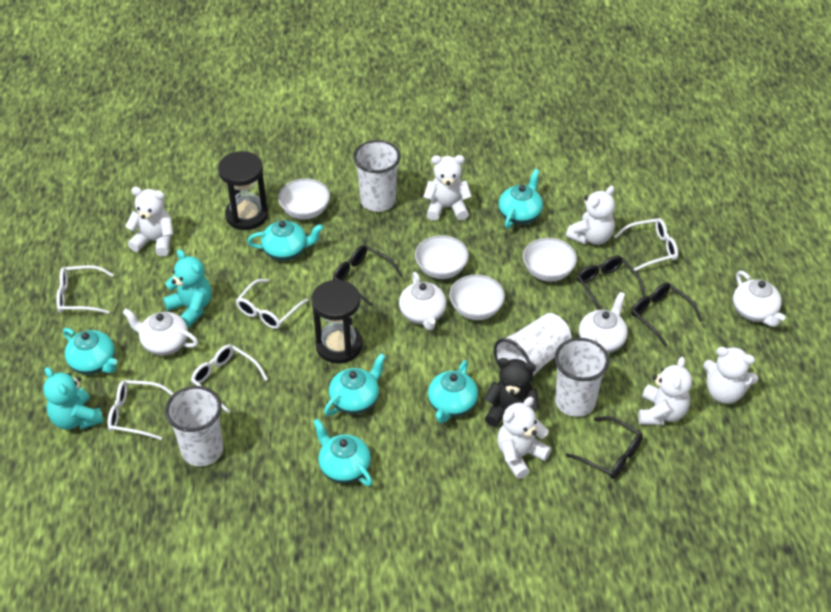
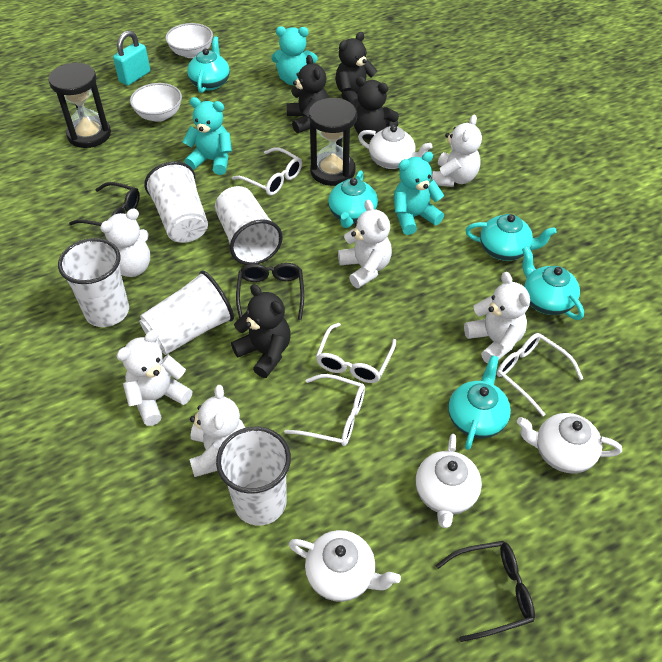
black glasses: 4 -> 3
black teddy bear: 1 -> 4
turquoise padlock: 0 -> 1
turquoise teapot: 6 -> 5
turquoise teddy bear: 2 -> 3
white bowl: 4 -> 2
white cup: 4 -> 5
white glasses: 5 -> 4

